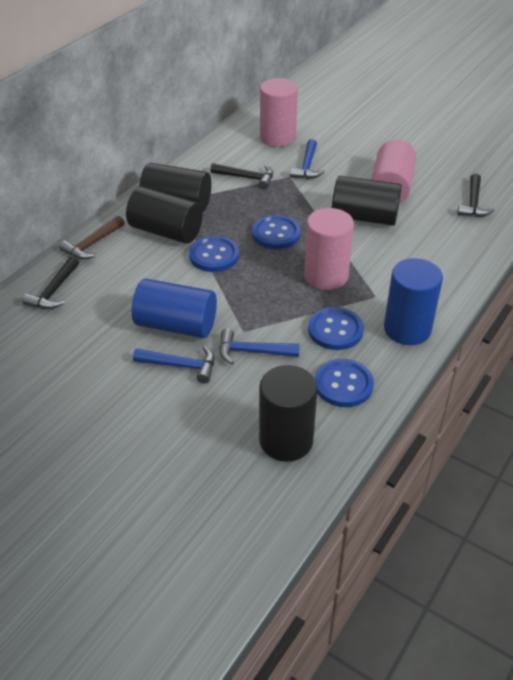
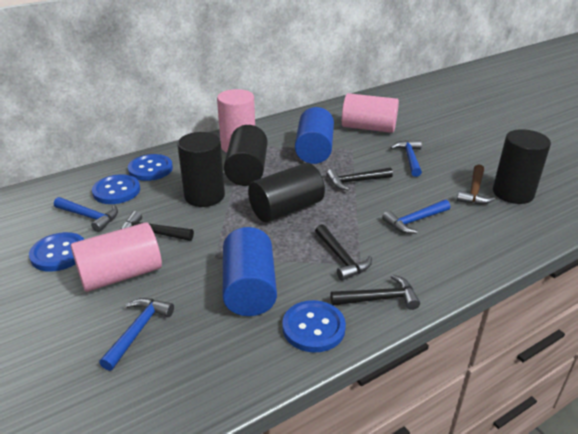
black hammer: 3 -> 4
blue hammer: 3 -> 4

